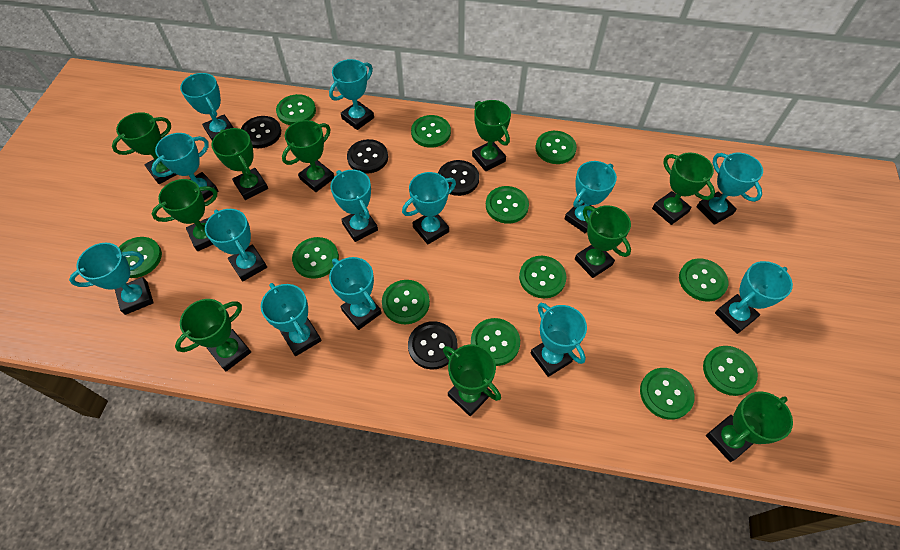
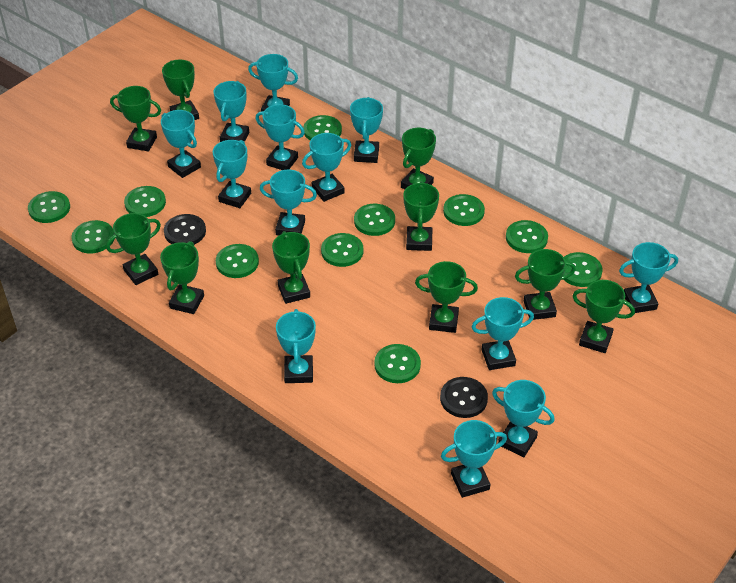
black button: 4 -> 2
green button: 12 -> 11

